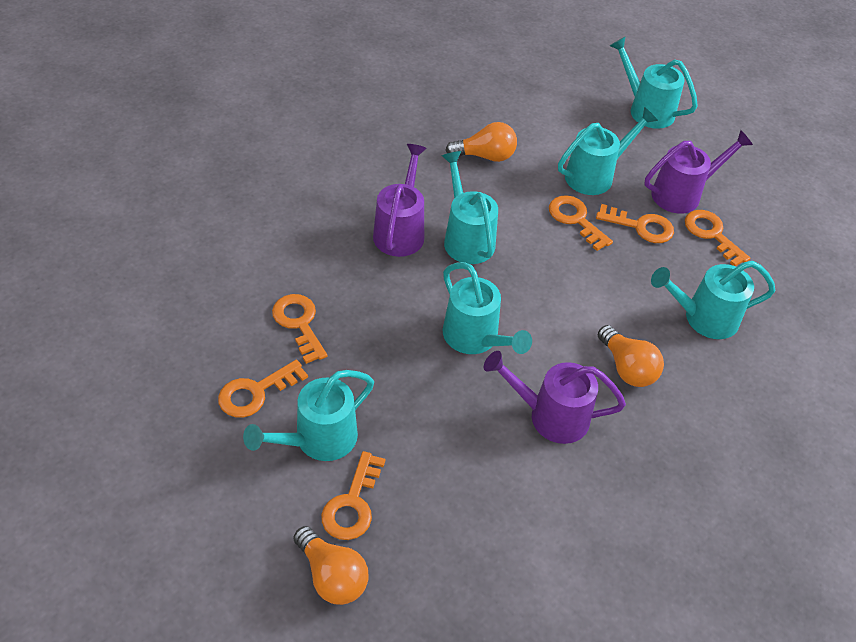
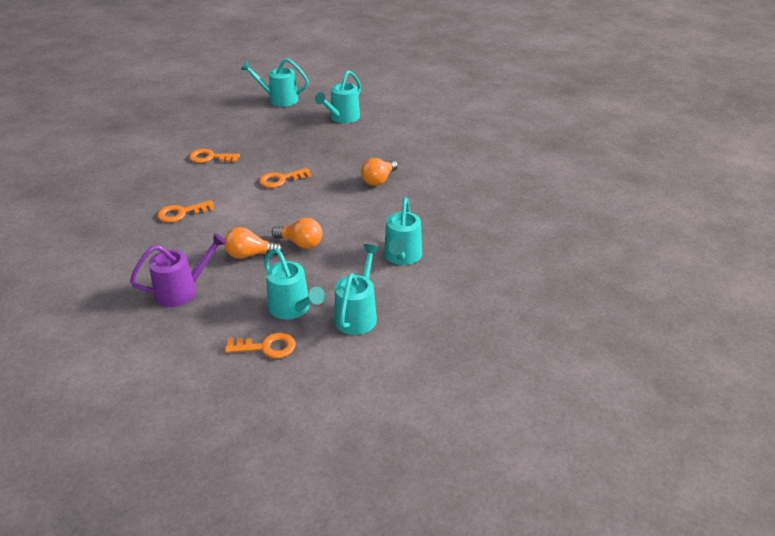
orange key: 6 -> 4
purple watering can: 3 -> 1
turquoise watering can: 6 -> 5

